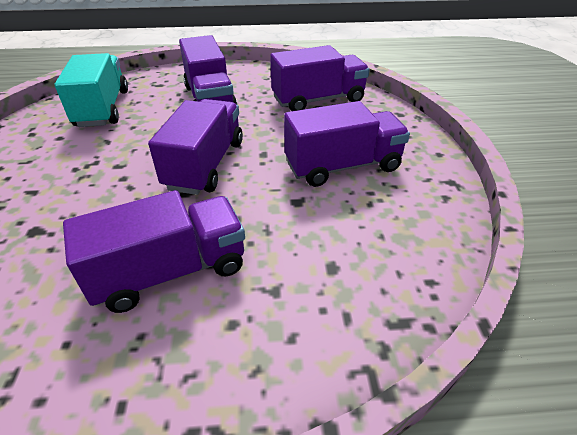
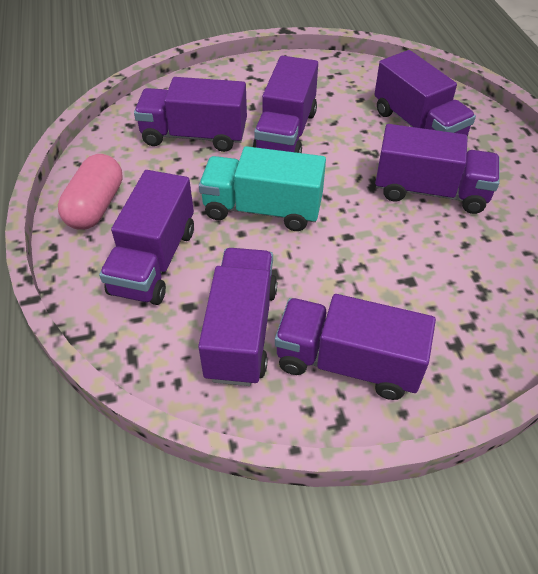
pink capsule: 0 -> 1
purple truck: 5 -> 7

